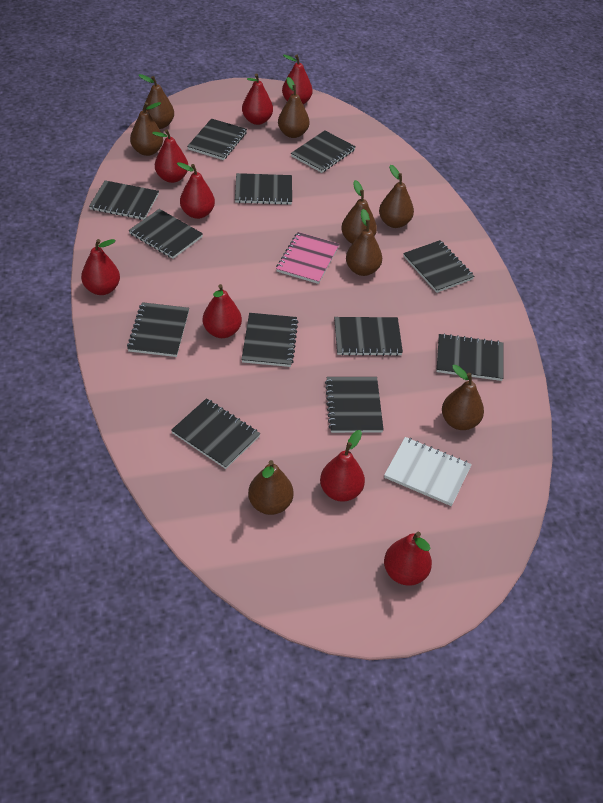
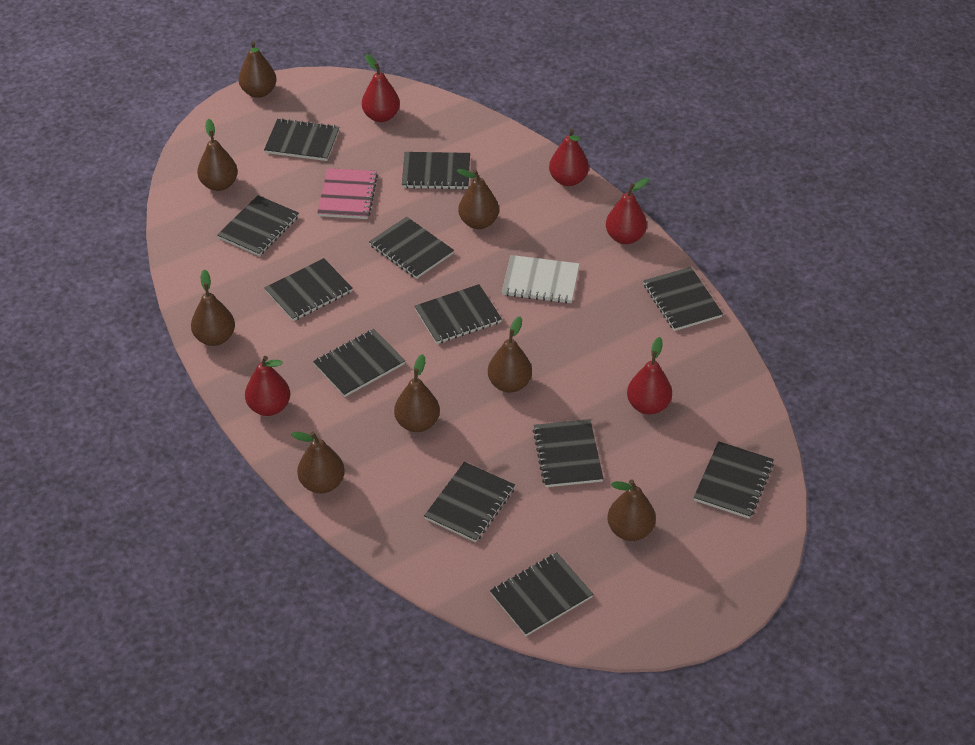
red pear: 8 -> 5

